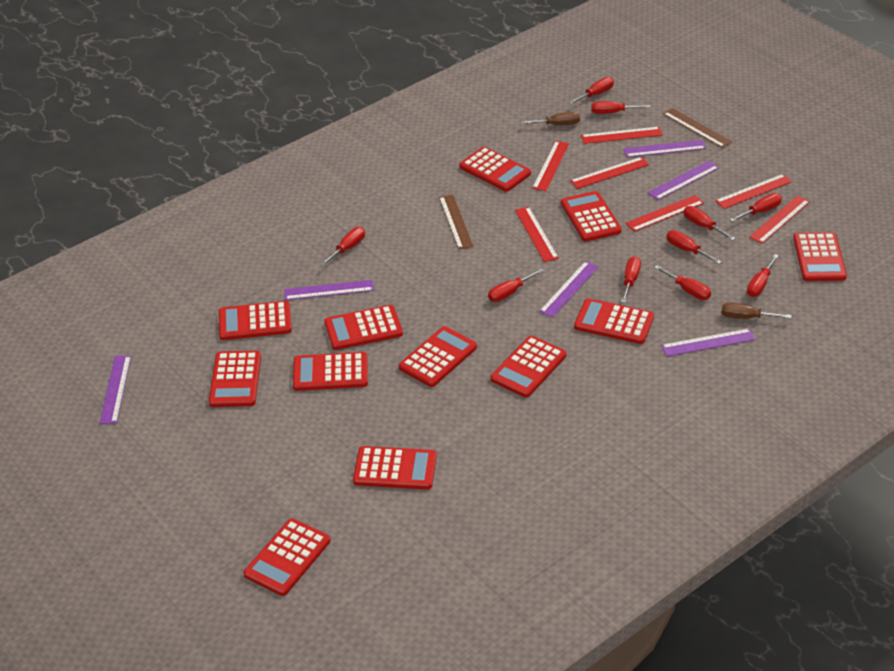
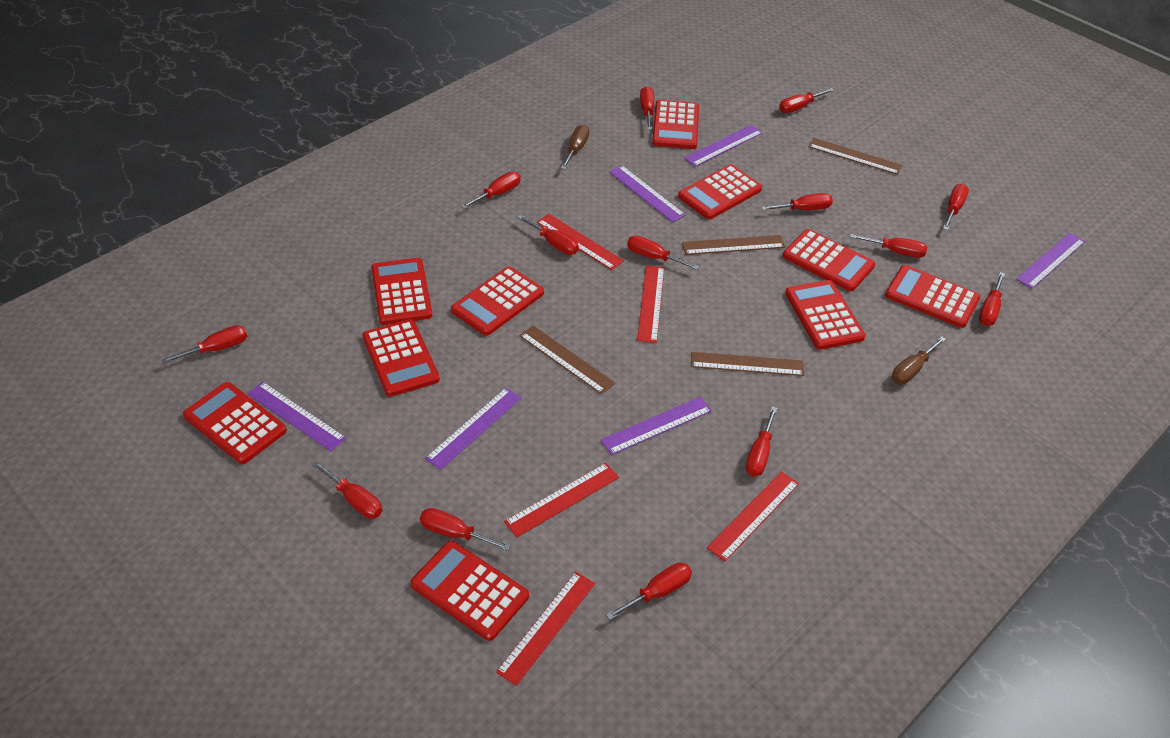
brown ruler: 2 -> 4
red calculator: 12 -> 10
red ruler: 7 -> 5
red screwdriver: 10 -> 14

